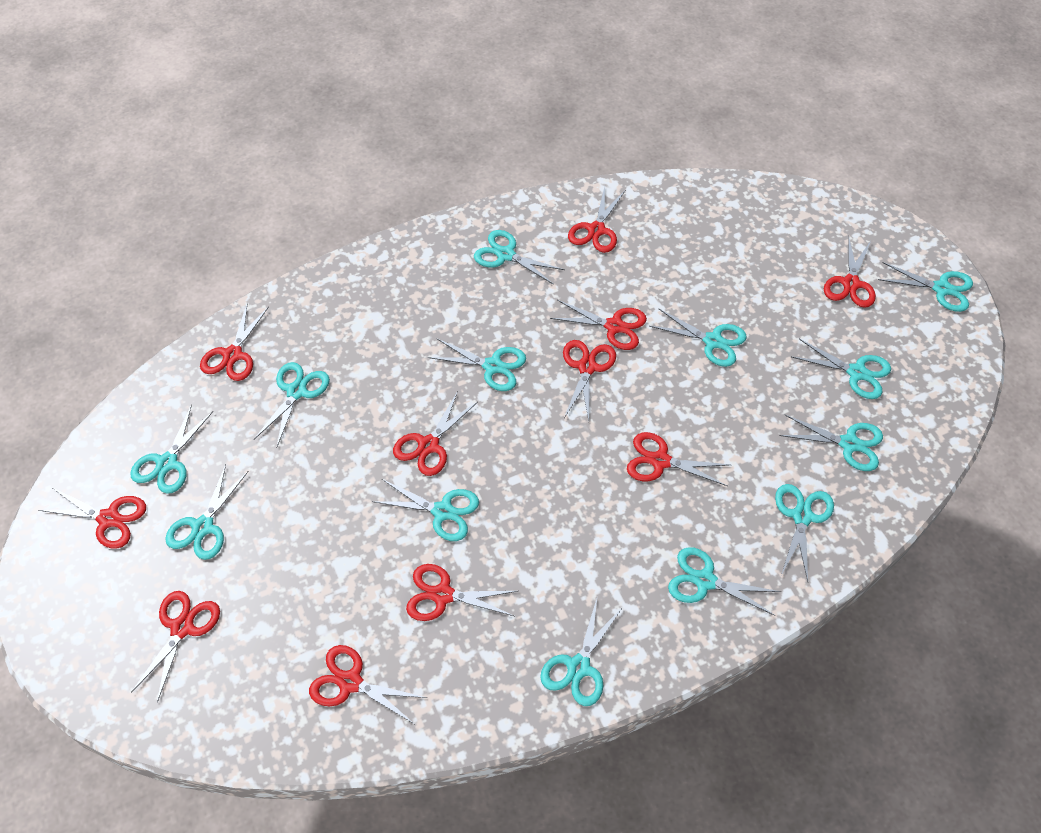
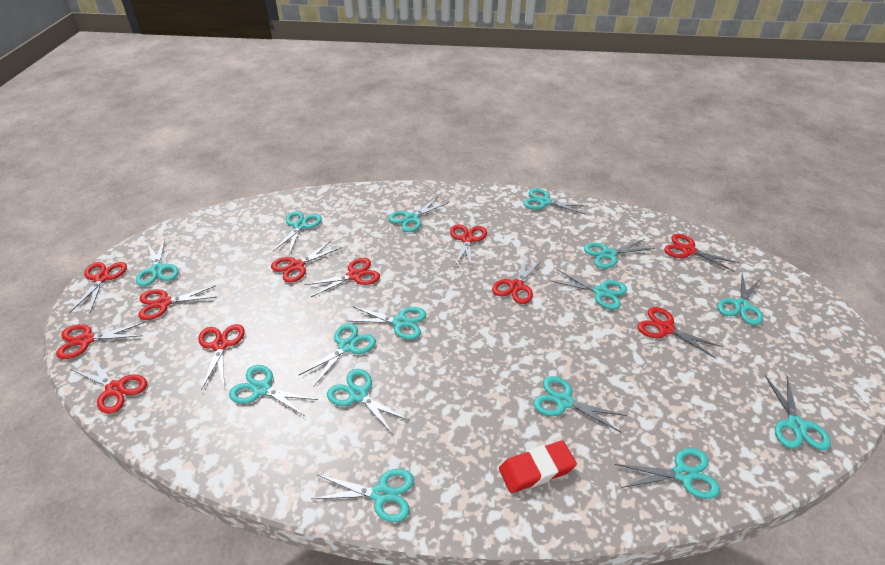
red eraser: 0 -> 1
turquoise scissors: 13 -> 15

